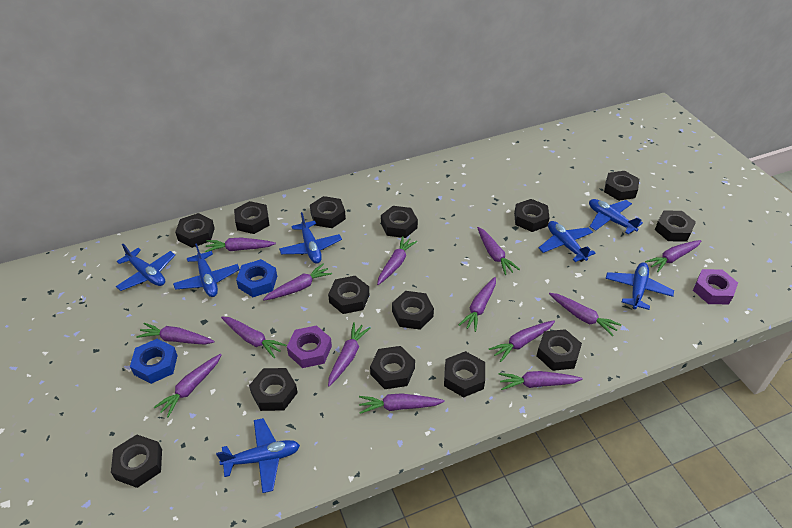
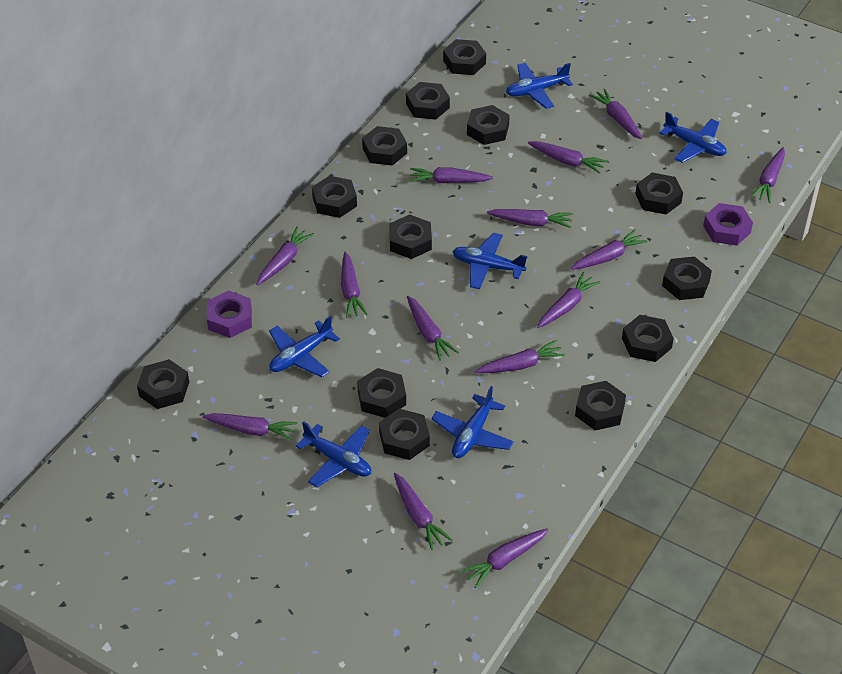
black nut: 14 -> 13
blue nut: 2 -> 0
blue plane: 7 -> 6

